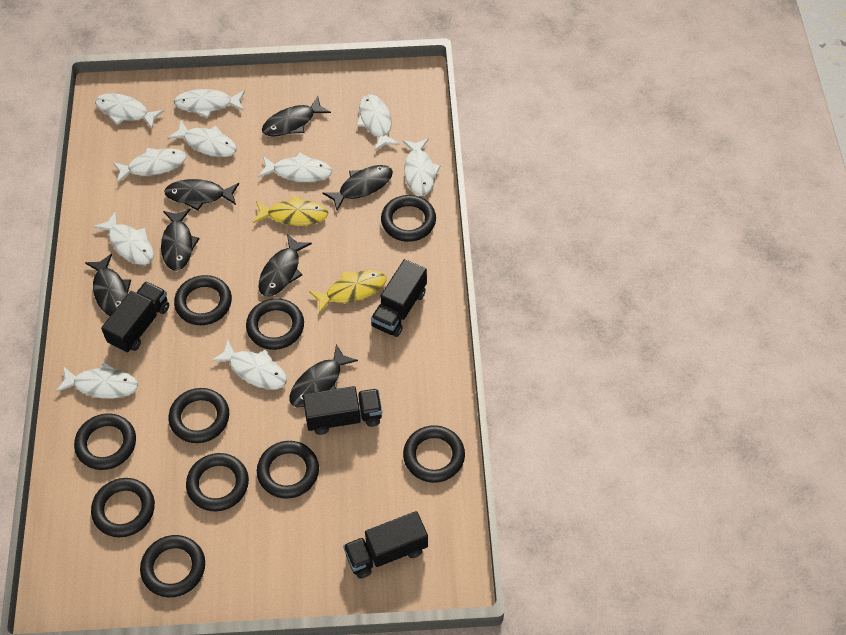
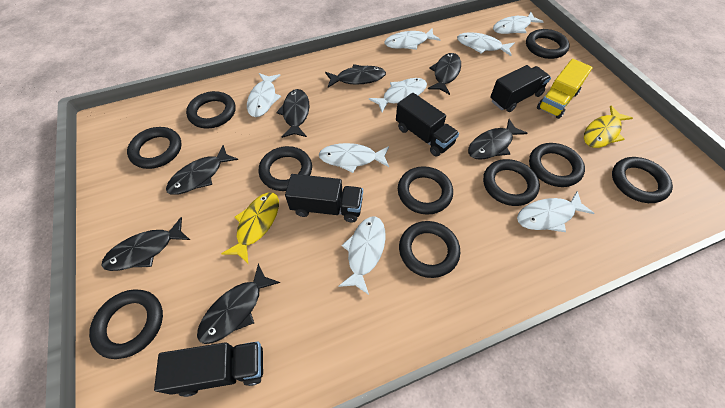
white fish: 10 -> 8
yellow truck: 0 -> 1

